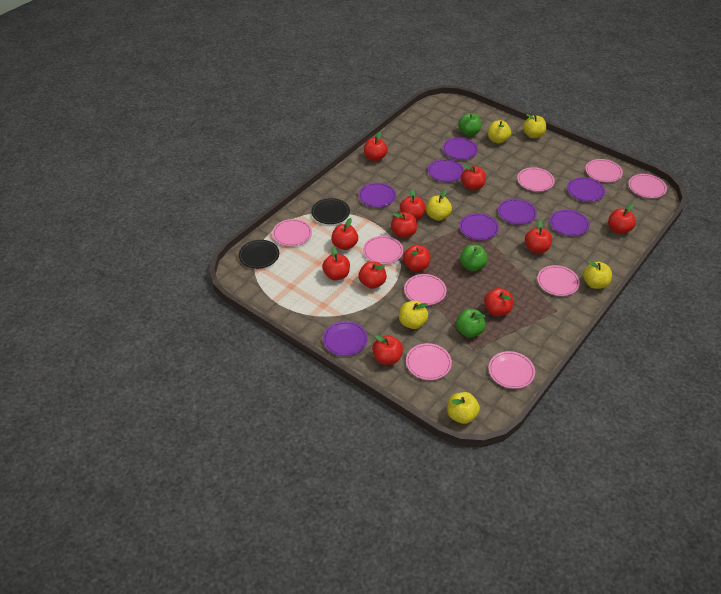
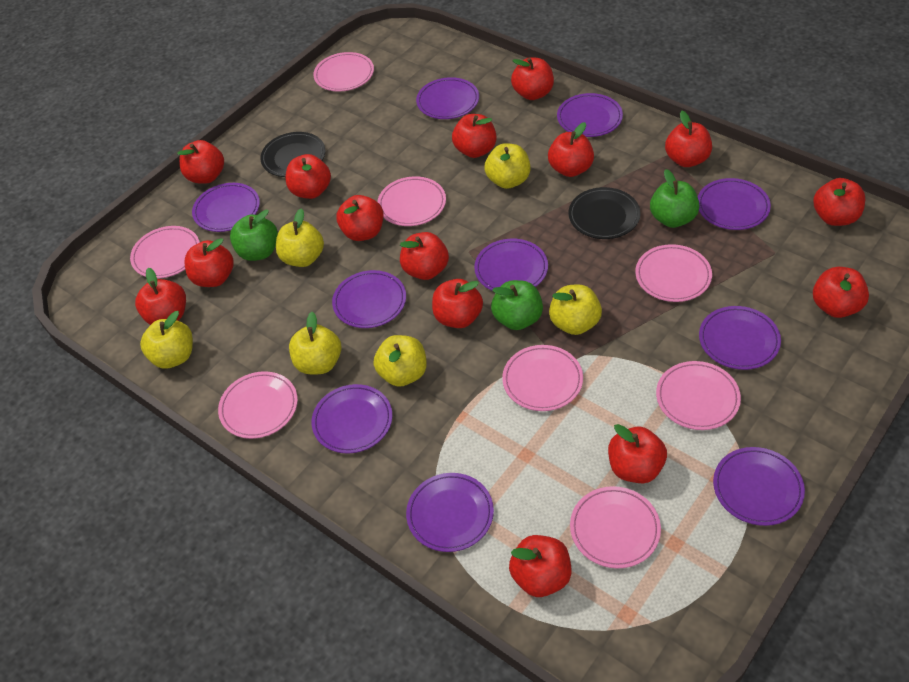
pink plate: 9 -> 8
purple plate: 8 -> 10
red apple: 12 -> 15

